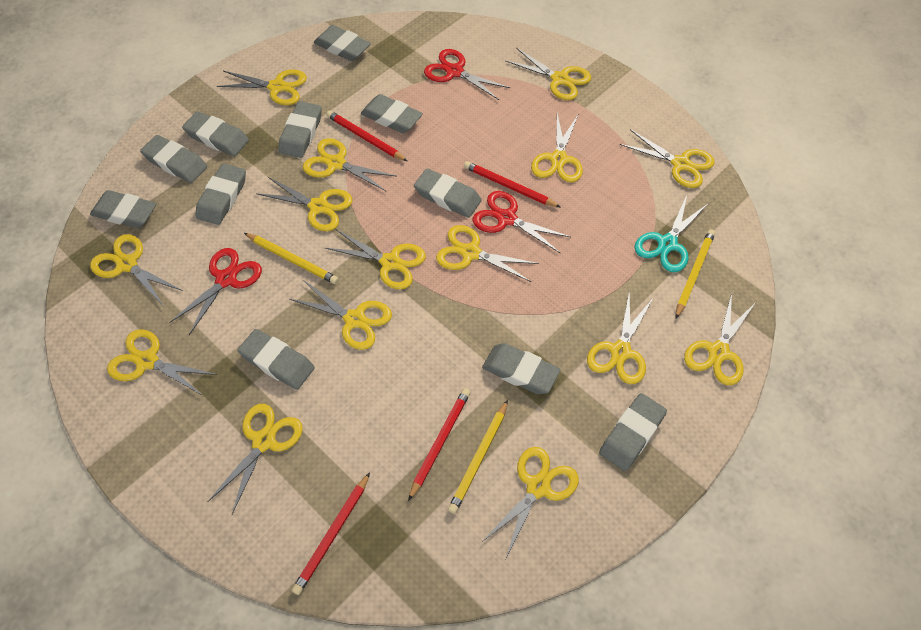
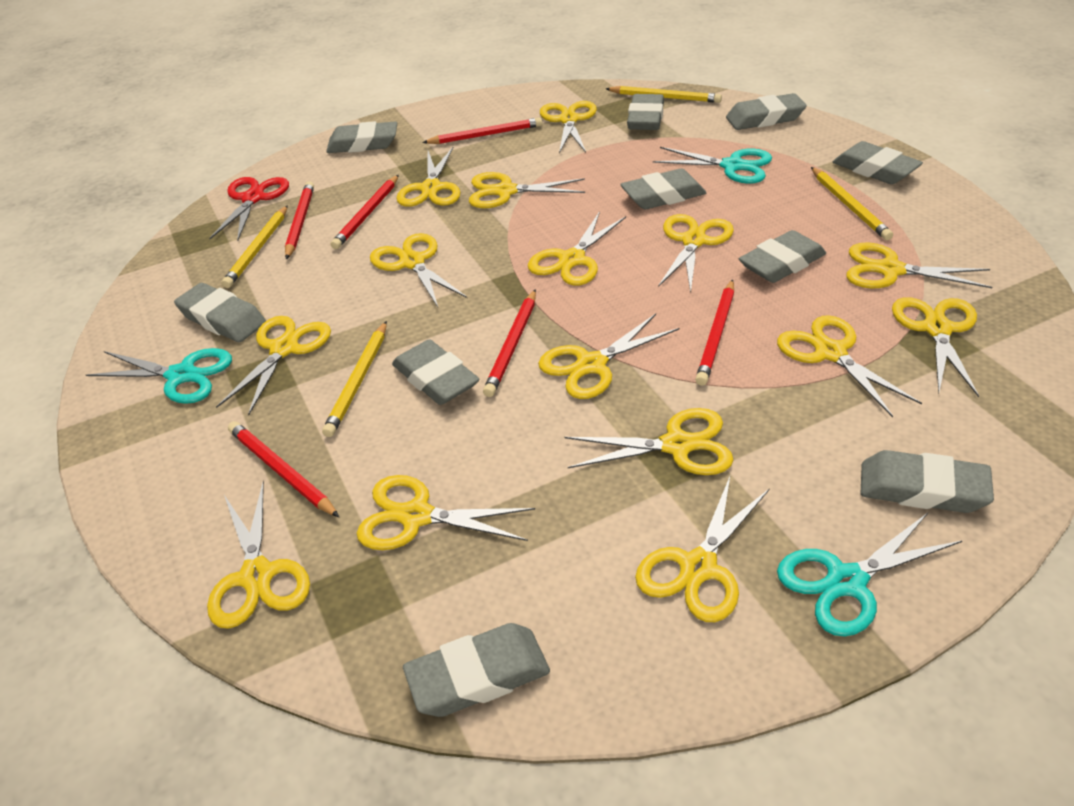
grey eraser: 11 -> 10
red pencil: 4 -> 6
red scissors: 3 -> 1
turquoise scissors: 1 -> 3
yellow pencil: 3 -> 4

